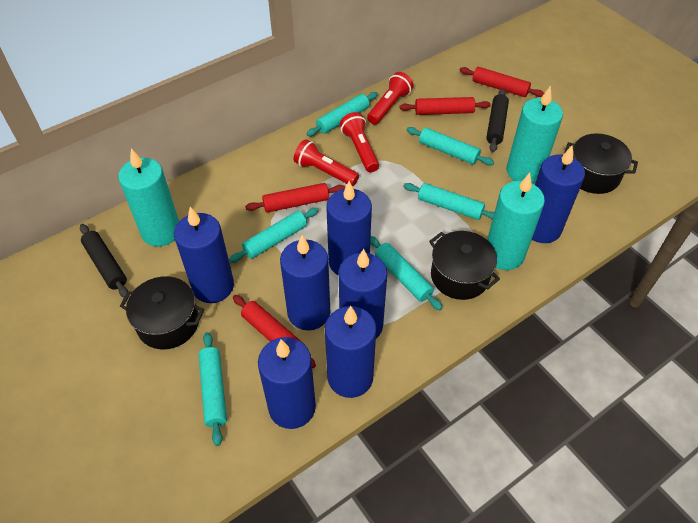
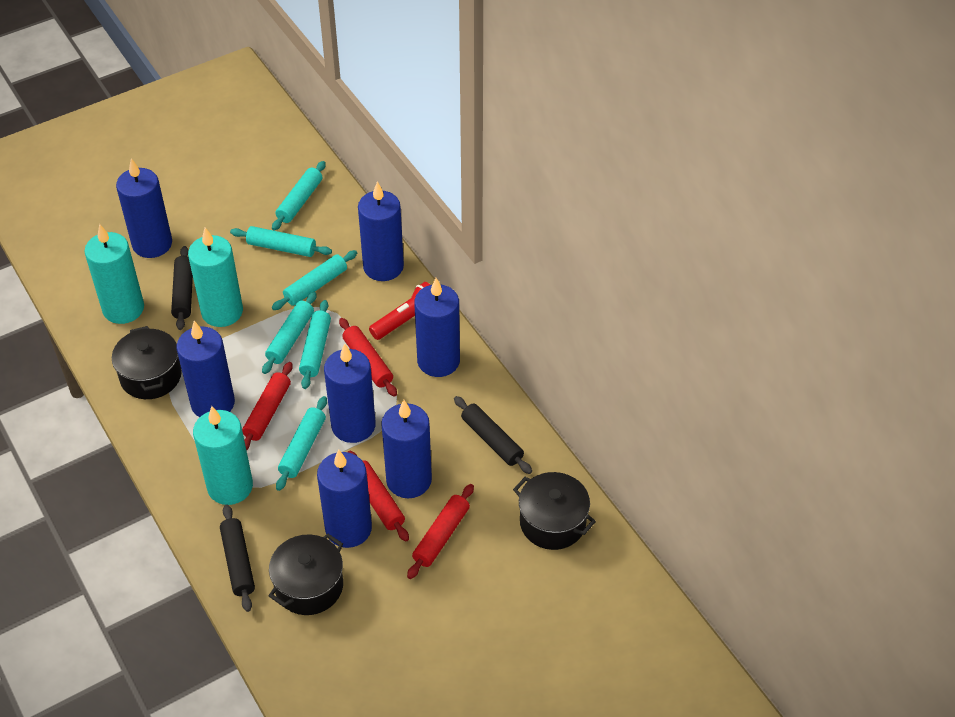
black rolling pin: 2 -> 3
red flashlight: 3 -> 1

